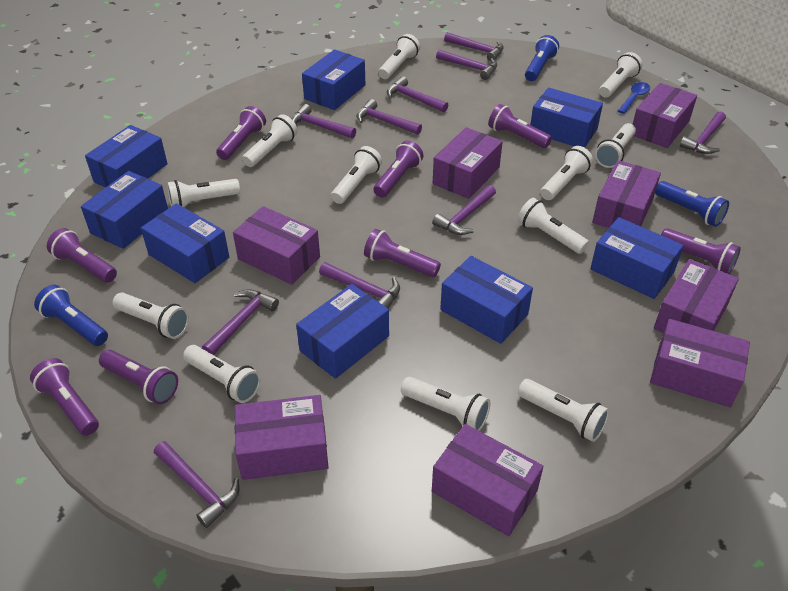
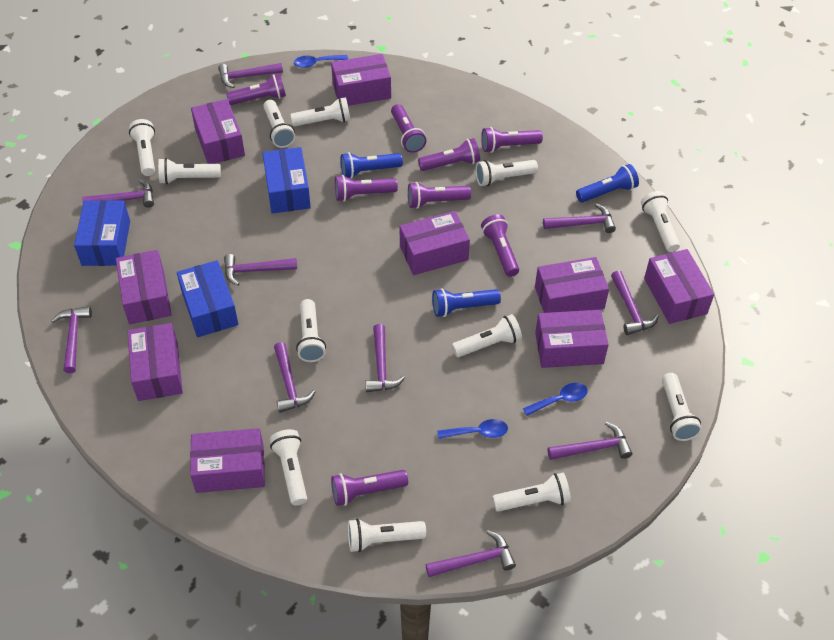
blue box: 8 -> 3
blue spoon: 1 -> 3
purple box: 8 -> 9

